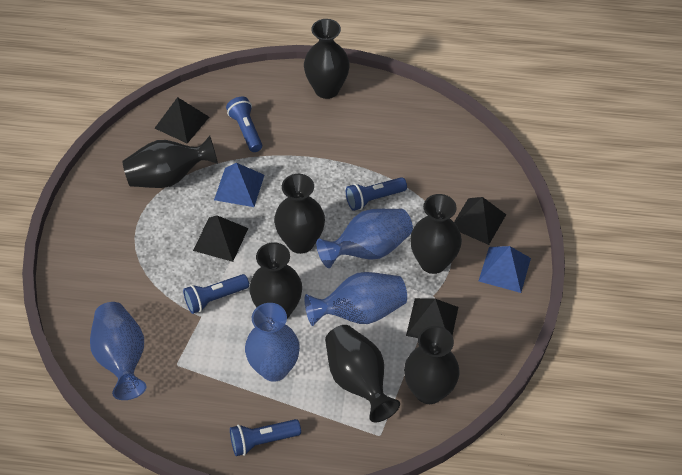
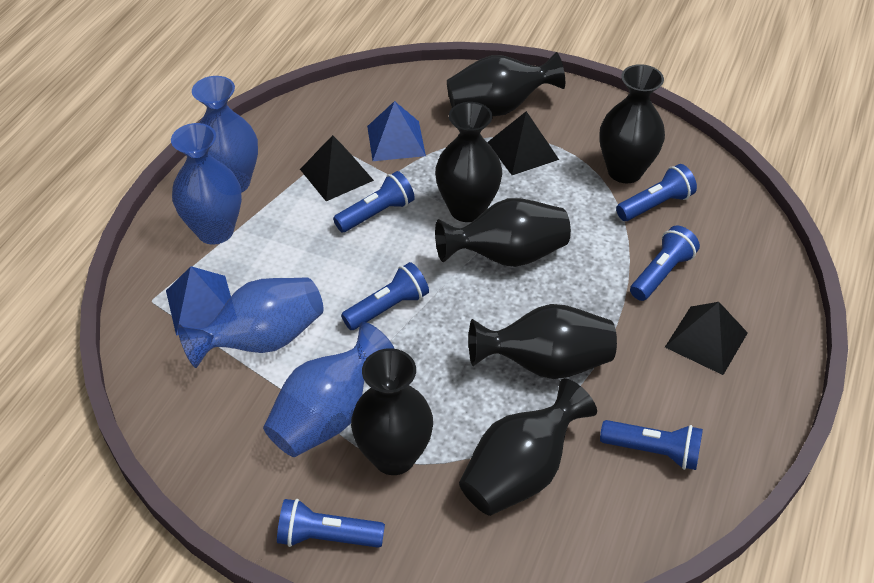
black pyramid: 4 -> 3
blue flashlight: 4 -> 6

